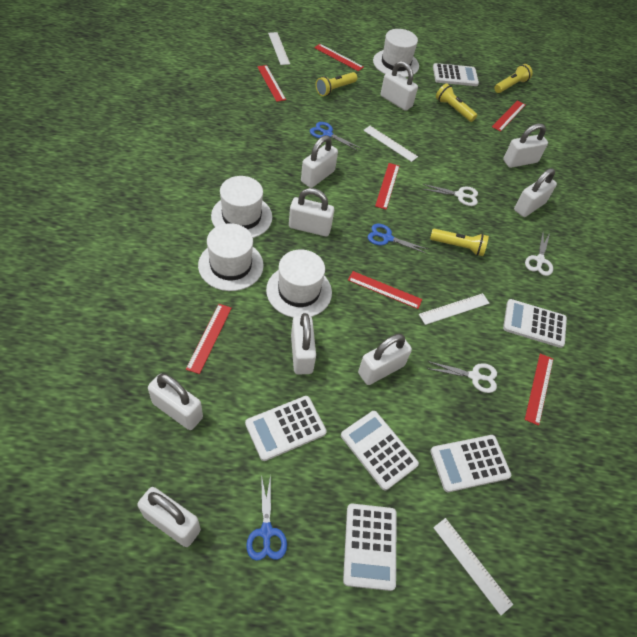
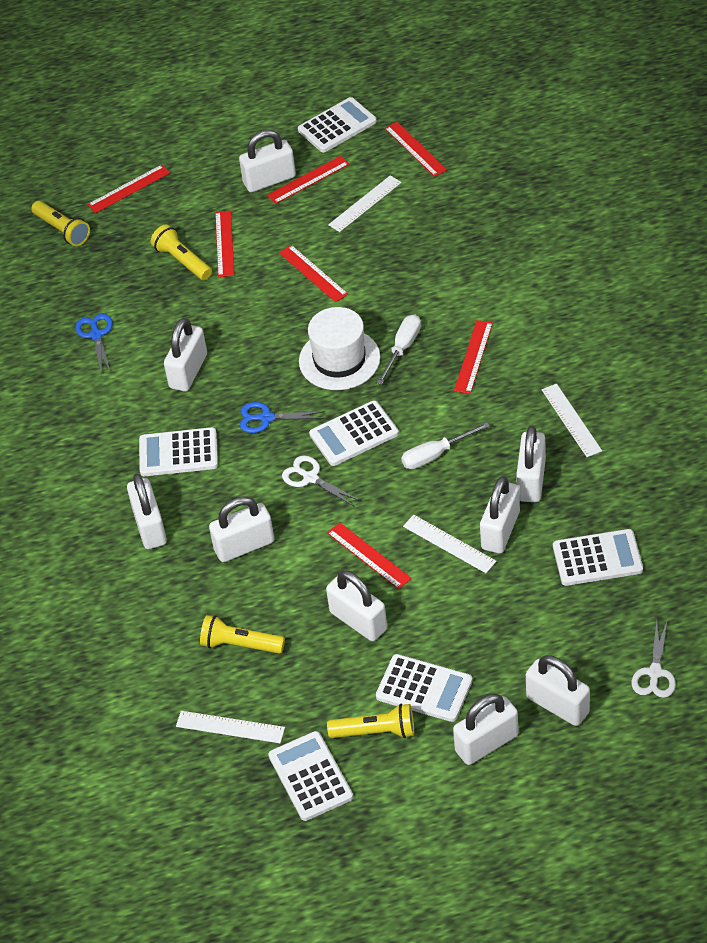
blue scissors: 3 -> 2
white hat: 4 -> 1
white scissors: 3 -> 2
white screwdriver: 0 -> 2

